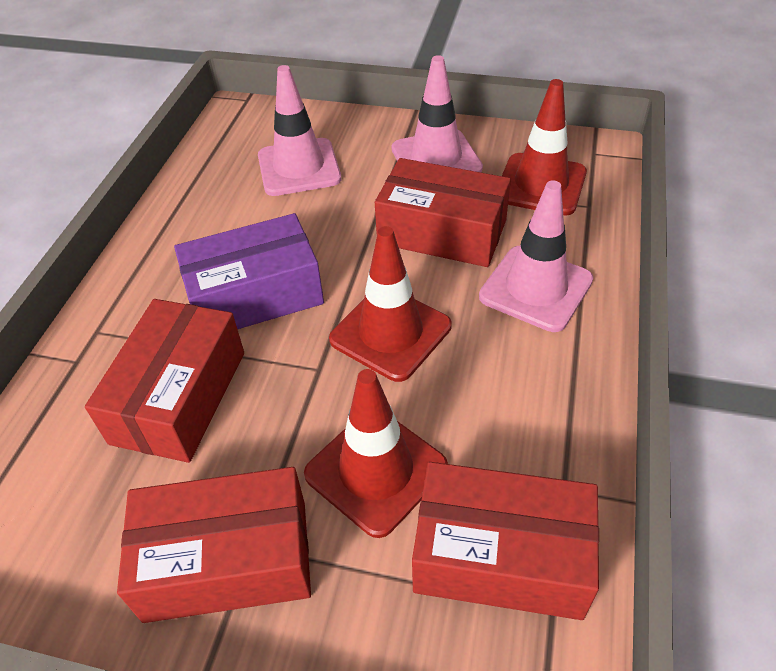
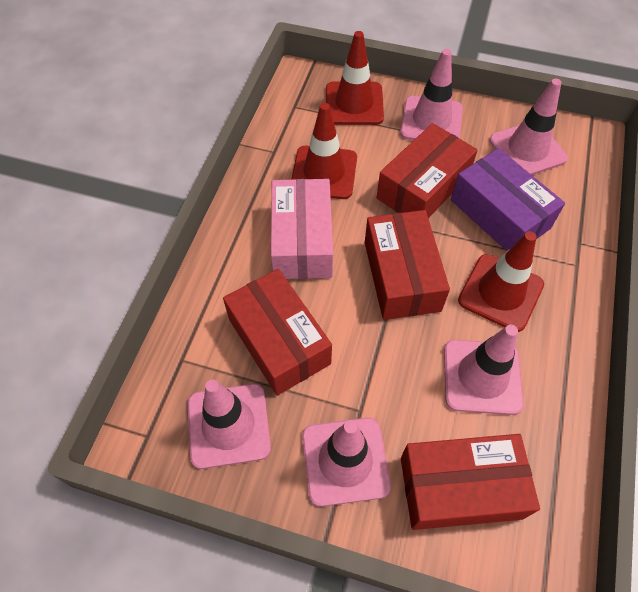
pink box: 0 -> 1
pink traffic cone: 3 -> 5

